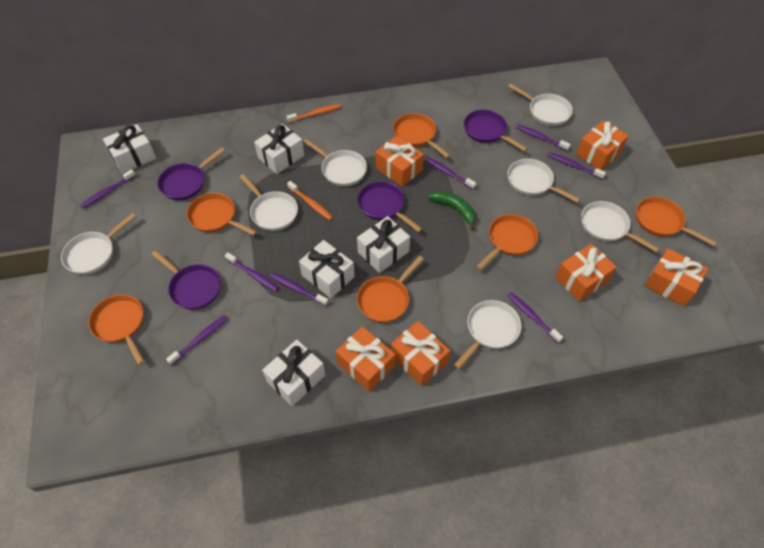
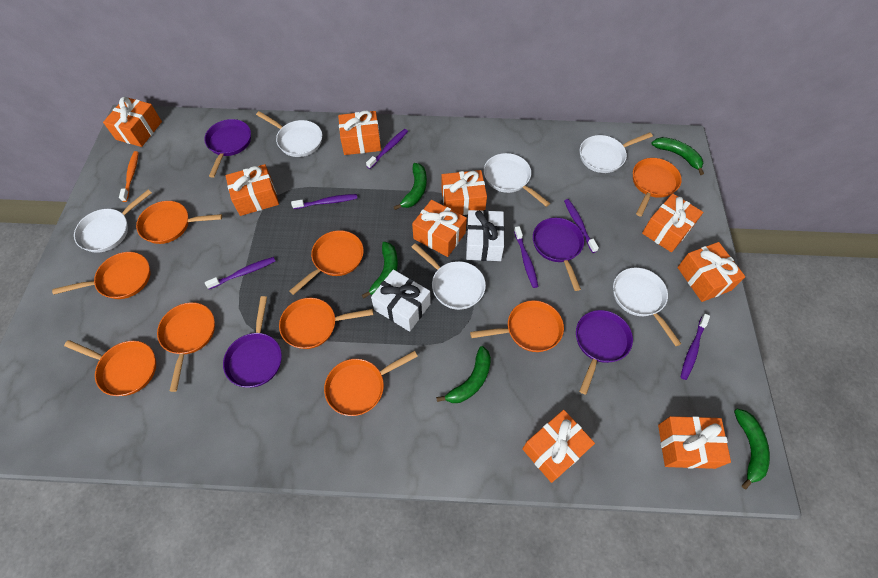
green banana: 1 -> 5
orange gift: 6 -> 9
orange pan: 6 -> 9
orange toothbrush: 2 -> 1
purple toothbrush: 8 -> 6
white gift: 5 -> 2
white pan: 7 -> 6

